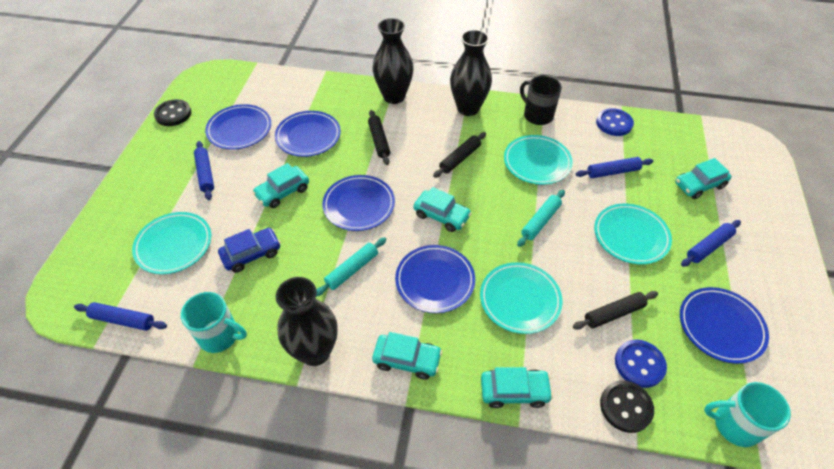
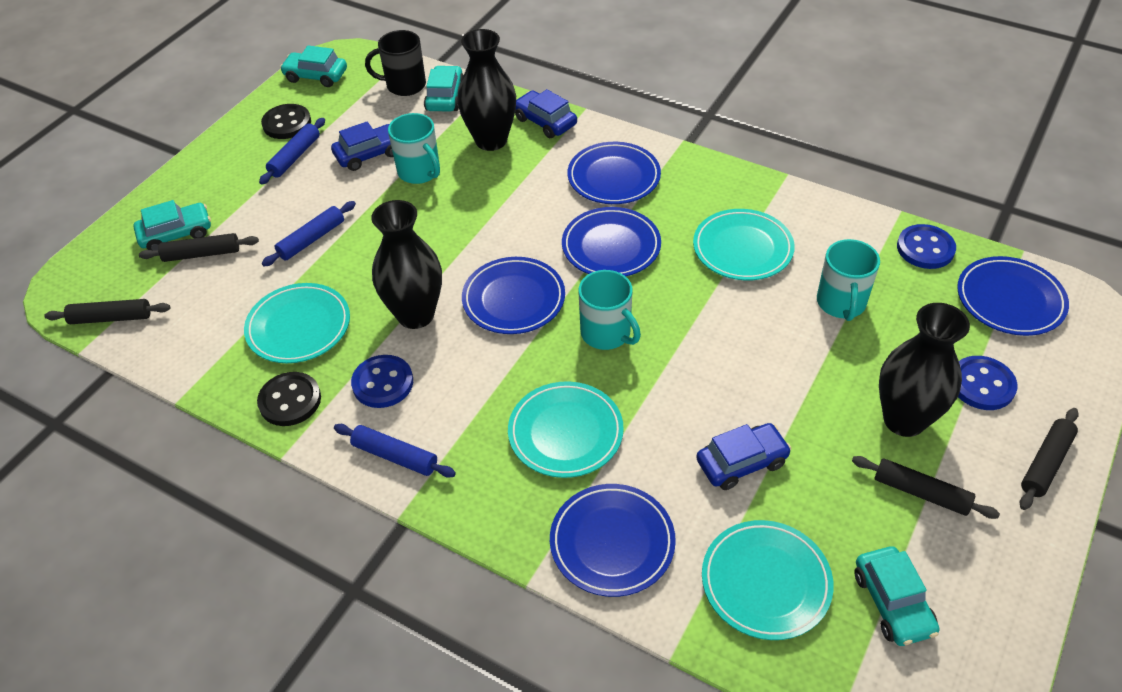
black rolling pin: 3 -> 4
blue button: 2 -> 3
blue car: 1 -> 3
blue rolling pin: 4 -> 3
turquoise car: 5 -> 4
turquoise mug: 2 -> 3
turquoise rolling pin: 2 -> 0

